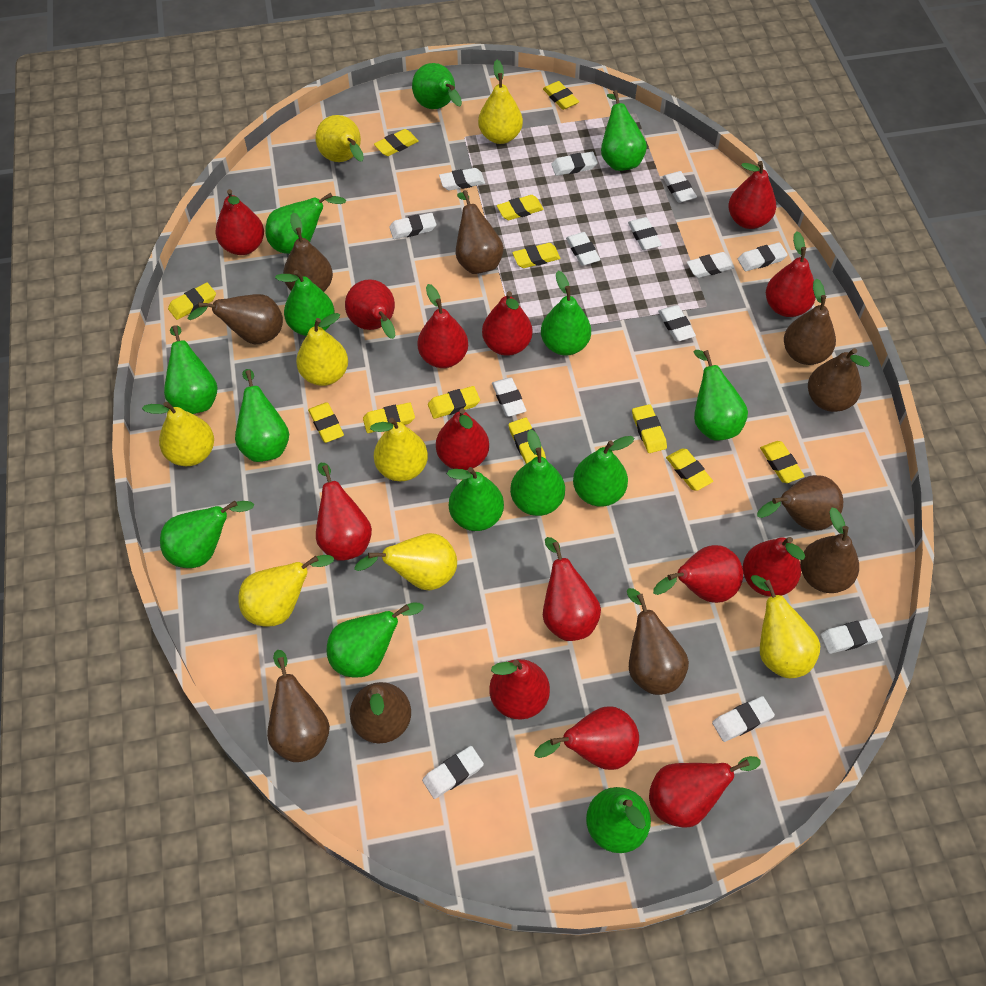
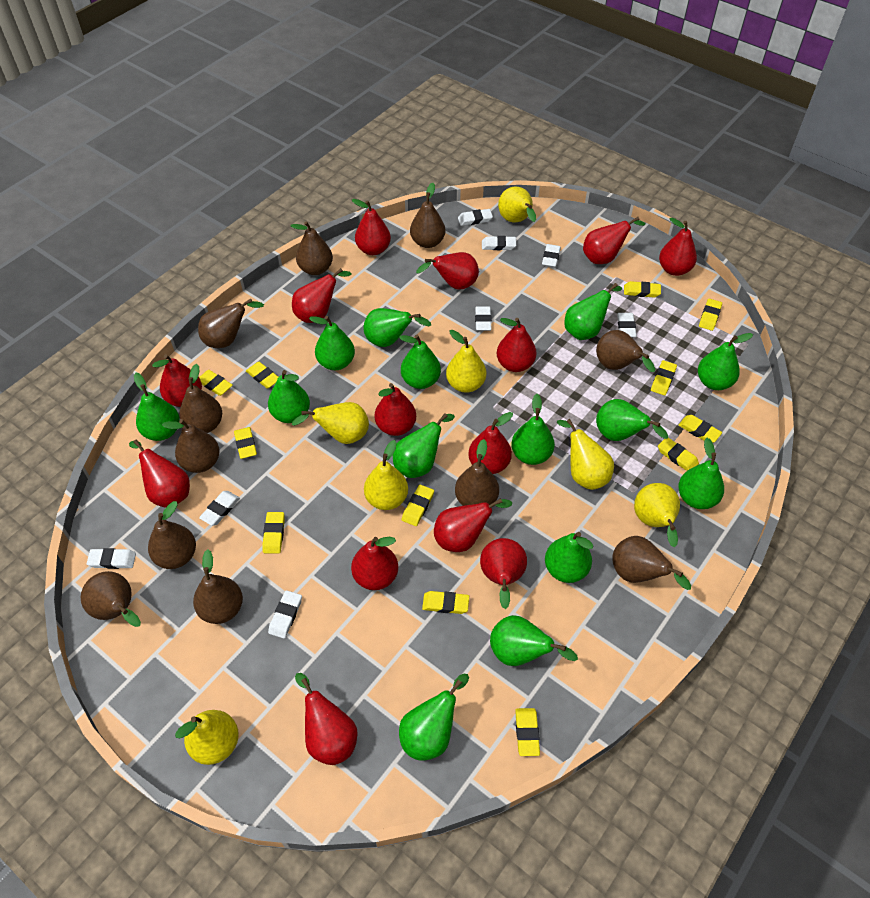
brown pear: 10 -> 11
white eraser: 13 -> 8
yellow pear: 8 -> 7

